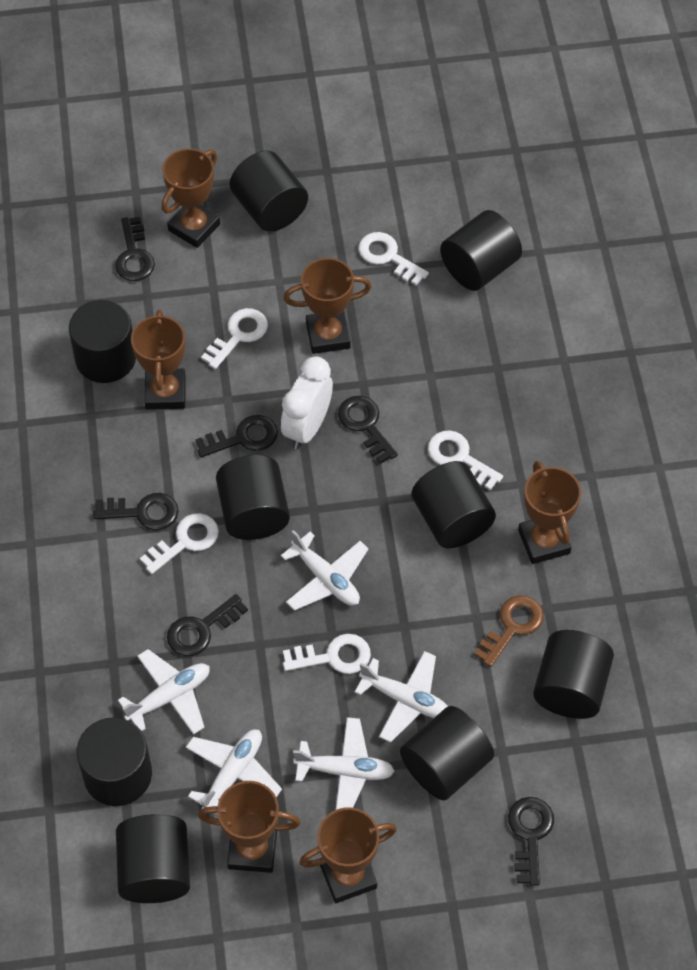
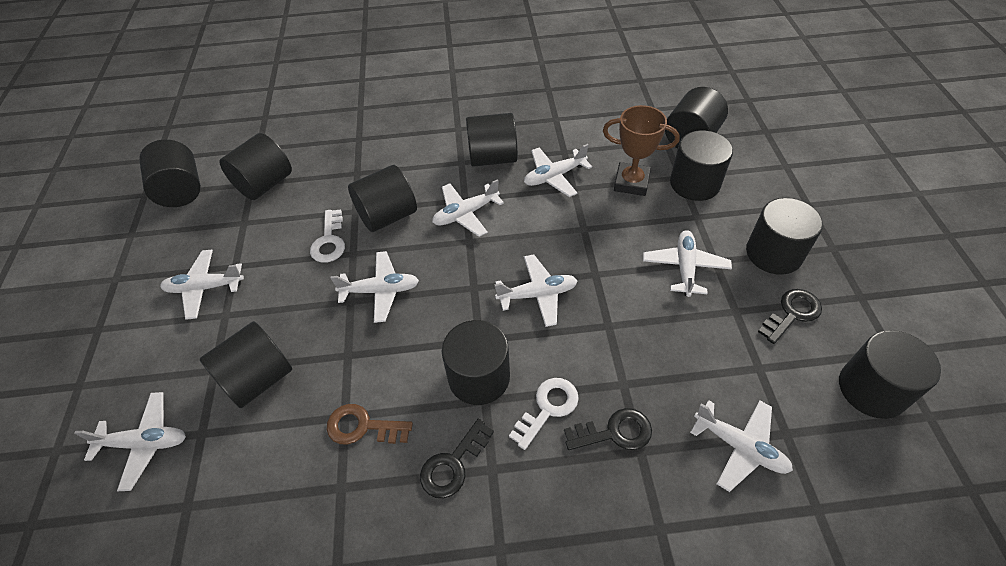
black cylinder: 9 -> 10
black key: 6 -> 3
brown trophy: 6 -> 1
white clock: 1 -> 0
white key: 5 -> 2
white plane: 5 -> 8

